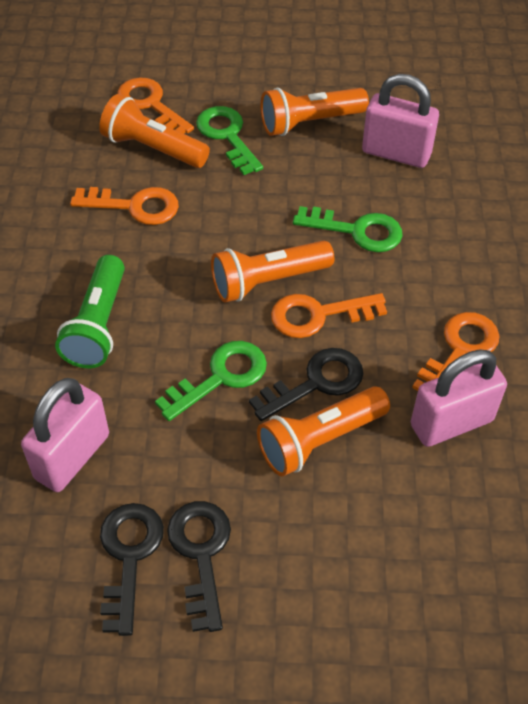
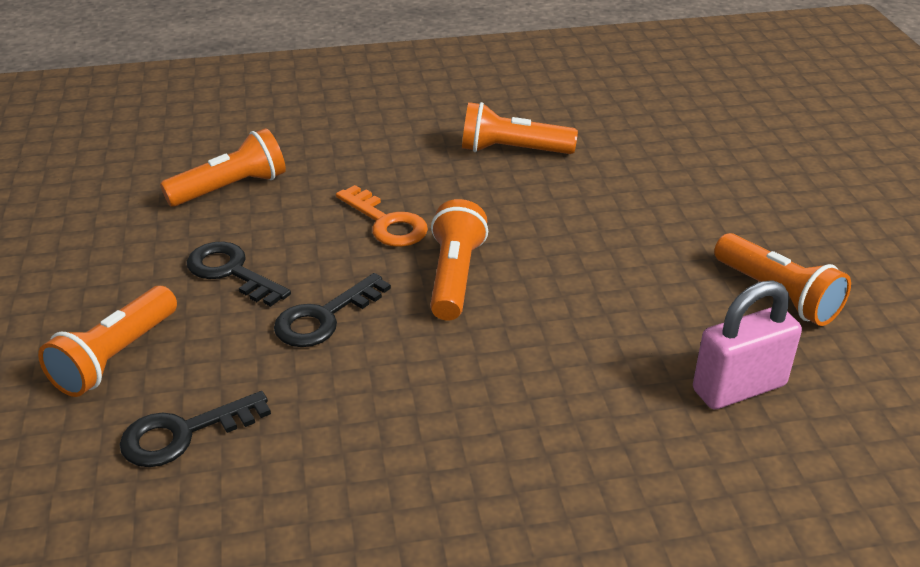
green flashlight: 1 -> 0
green key: 3 -> 0
orange flashlight: 4 -> 5
orange key: 4 -> 1
pink padlock: 3 -> 1

